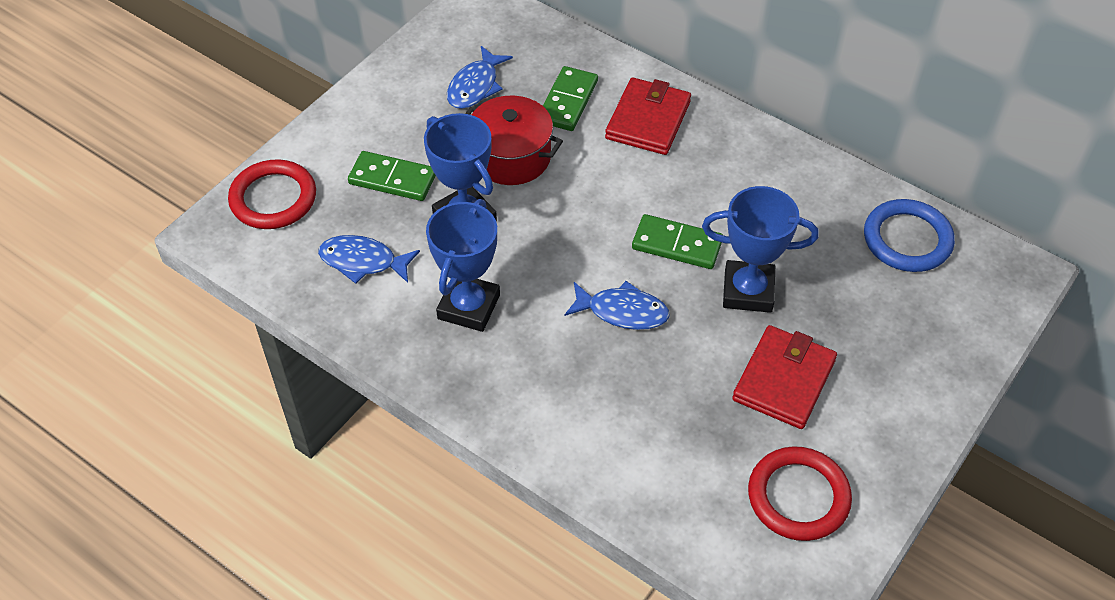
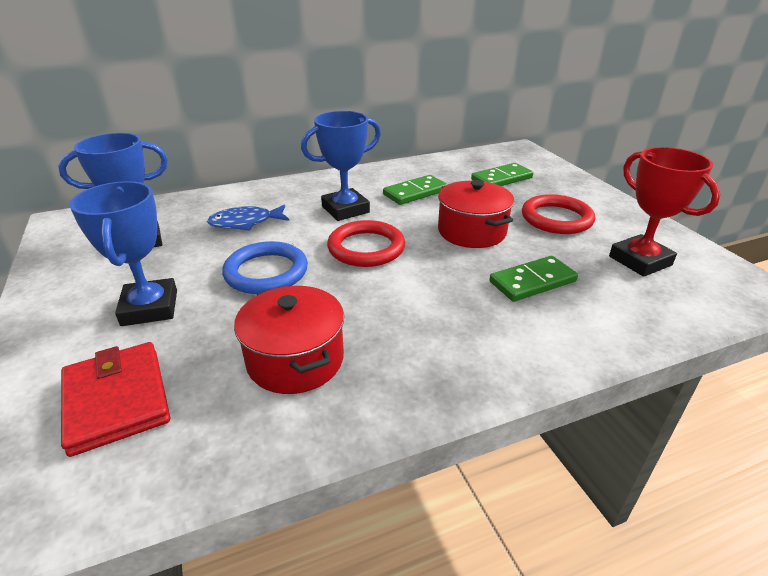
blue fish: 3 -> 1
red pot: 1 -> 2
red trophy: 0 -> 1
red wallet: 2 -> 1

